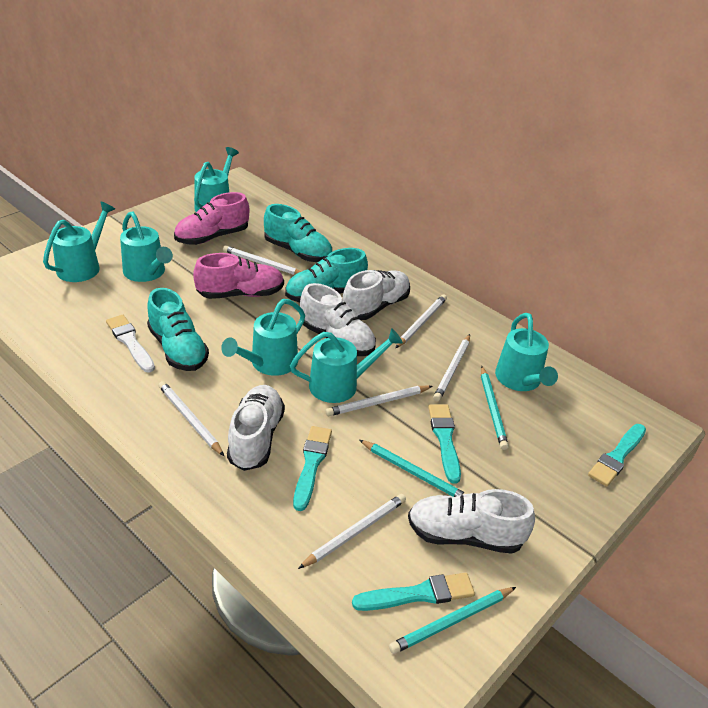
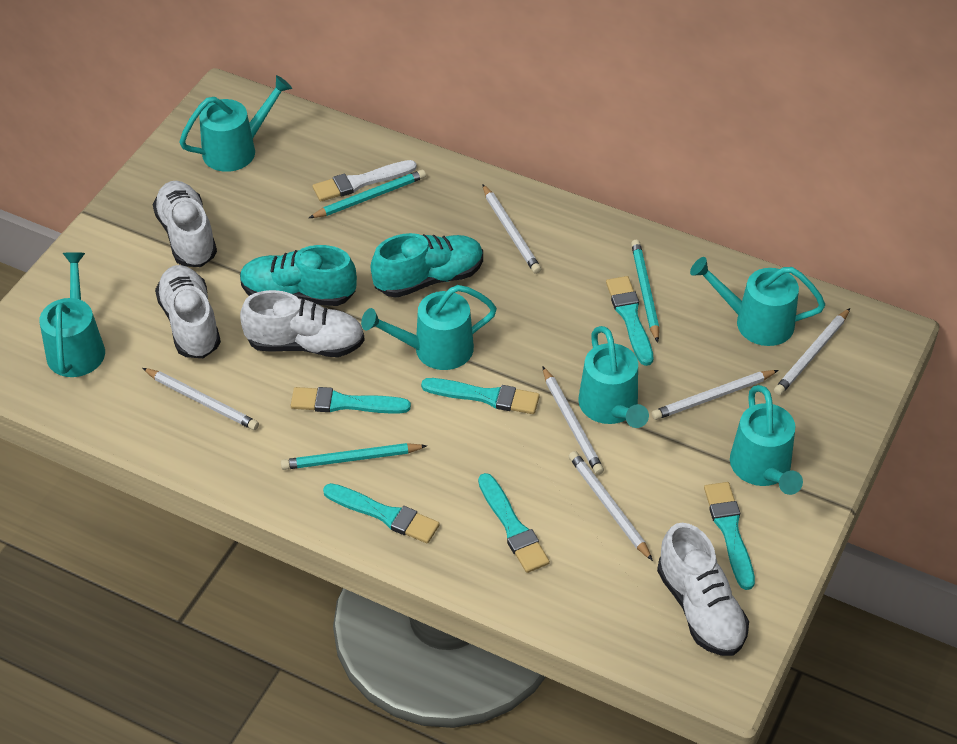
pink shoe: 2 -> 0
turquoise brush: 4 -> 6
turquoise shoe: 3 -> 2

